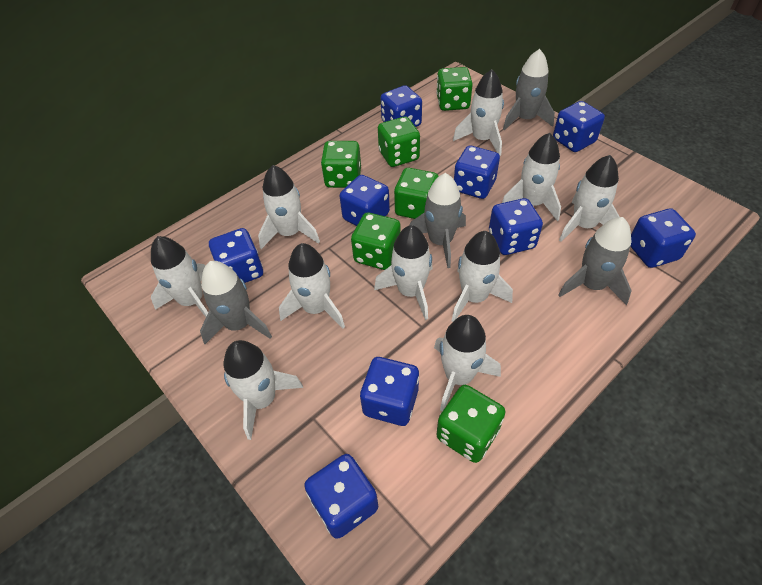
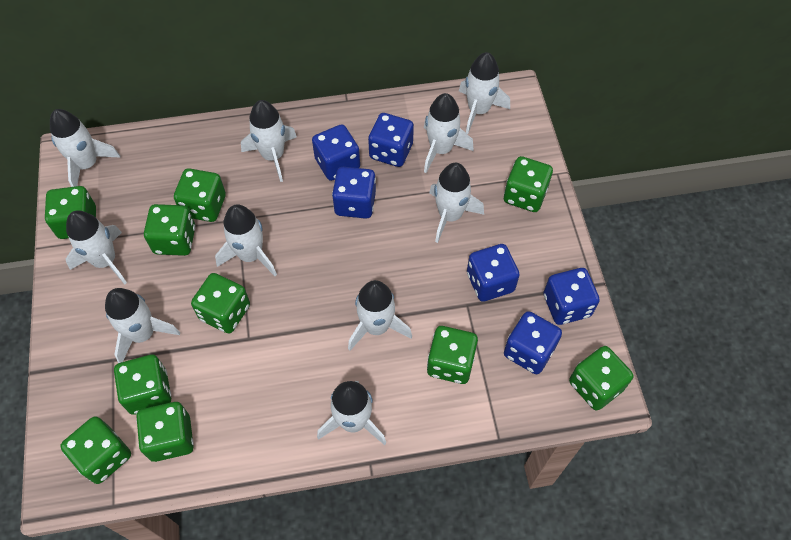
blue dice: 9 -> 6
green dice: 6 -> 10
grey rocket: 4 -> 0

